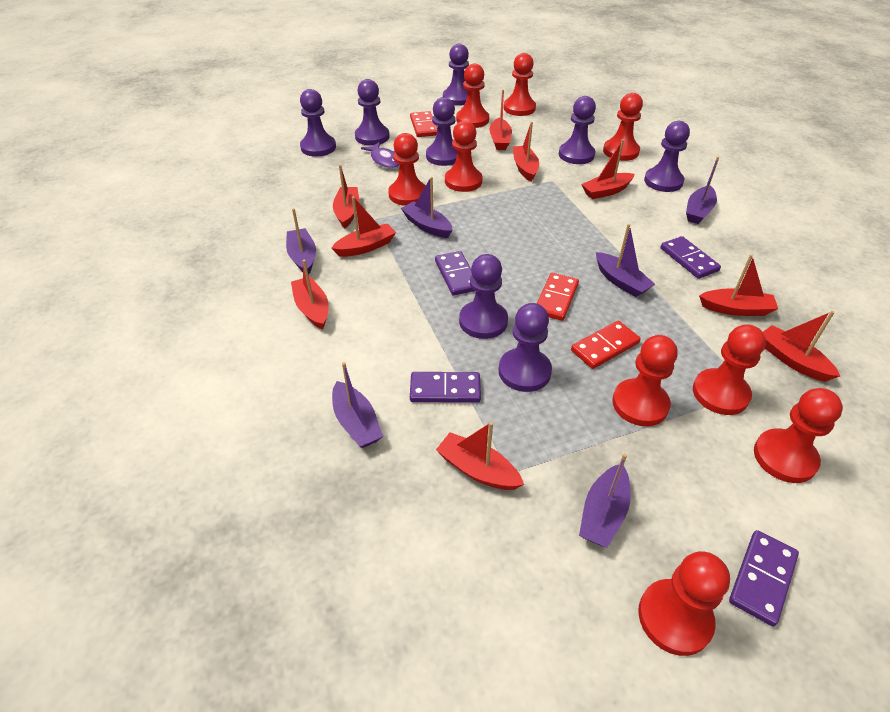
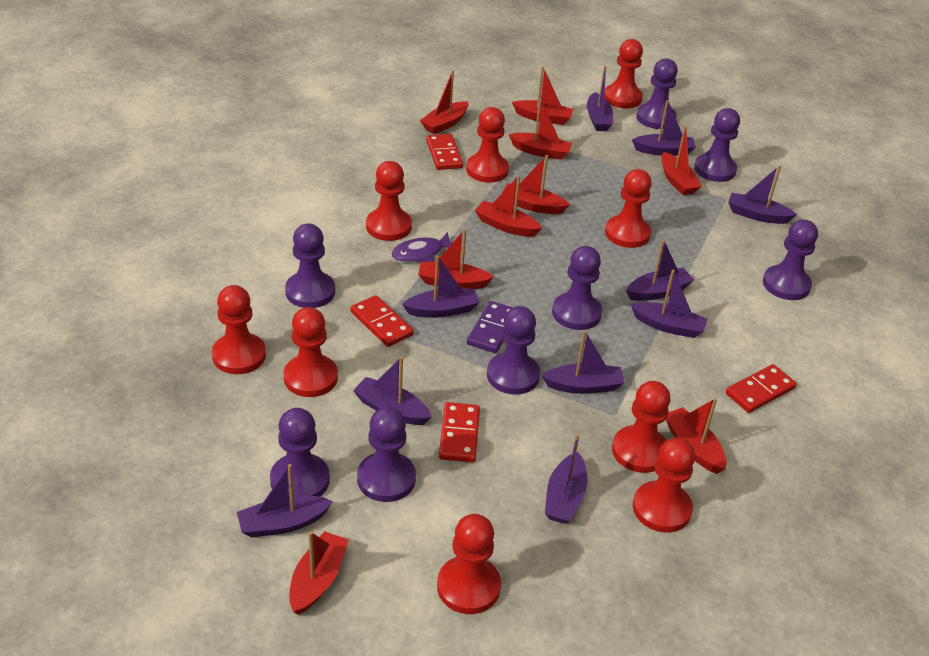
purple boat: 6 -> 10
purple domino: 4 -> 1
red domino: 3 -> 4

